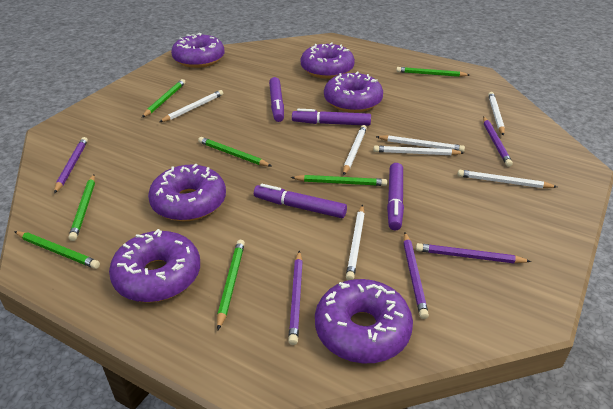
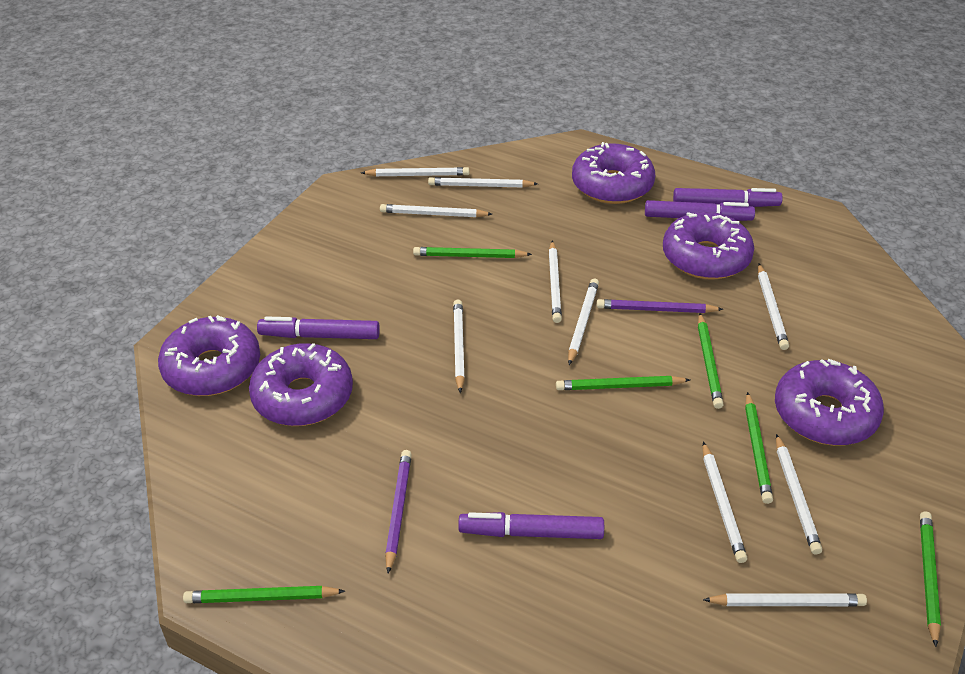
green pencil: 7 -> 6
purple donut: 6 -> 5
purple pencil: 5 -> 2
white pencil: 7 -> 10

